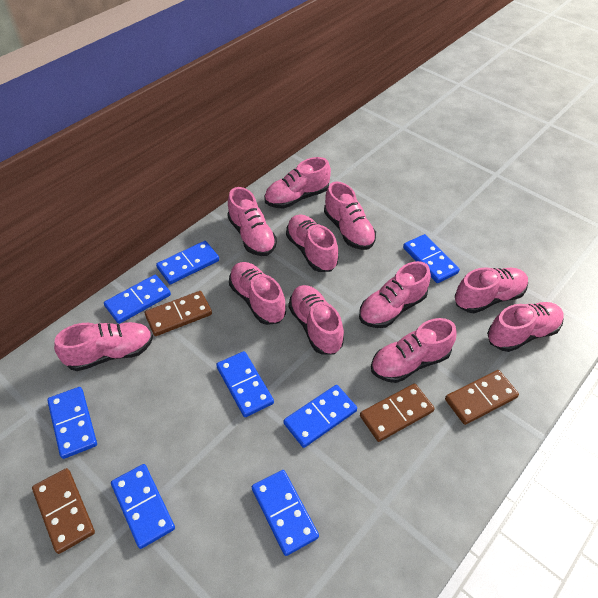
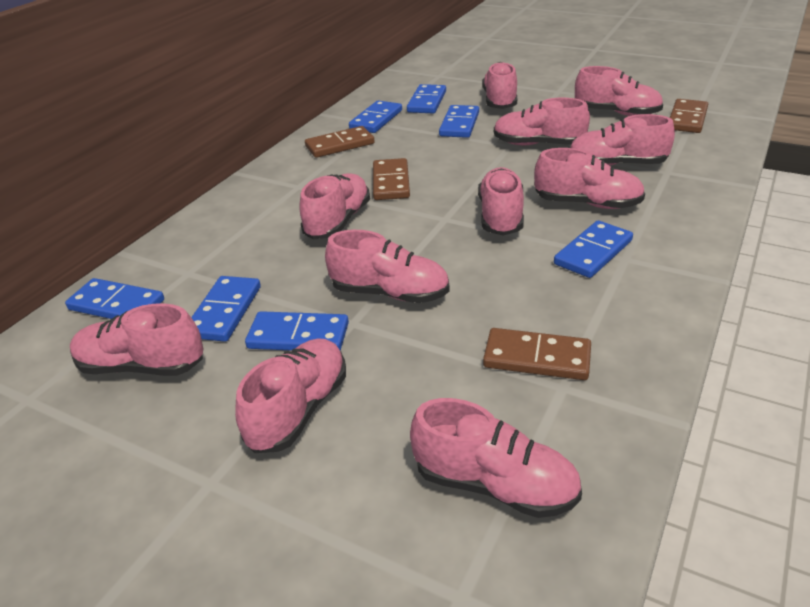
blue domino: 8 -> 7

